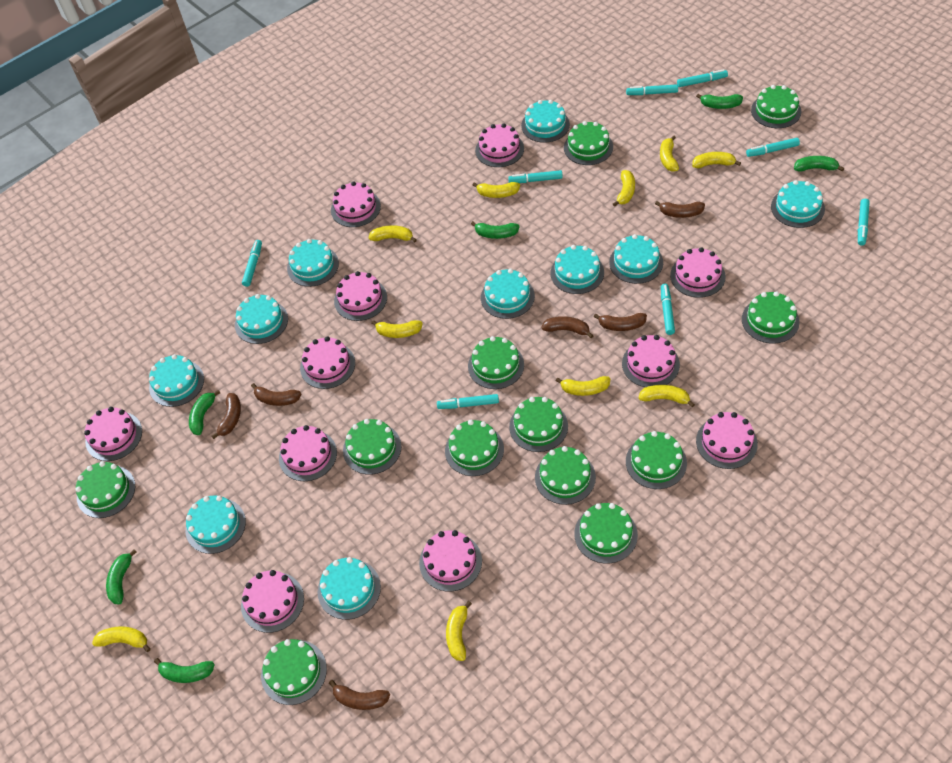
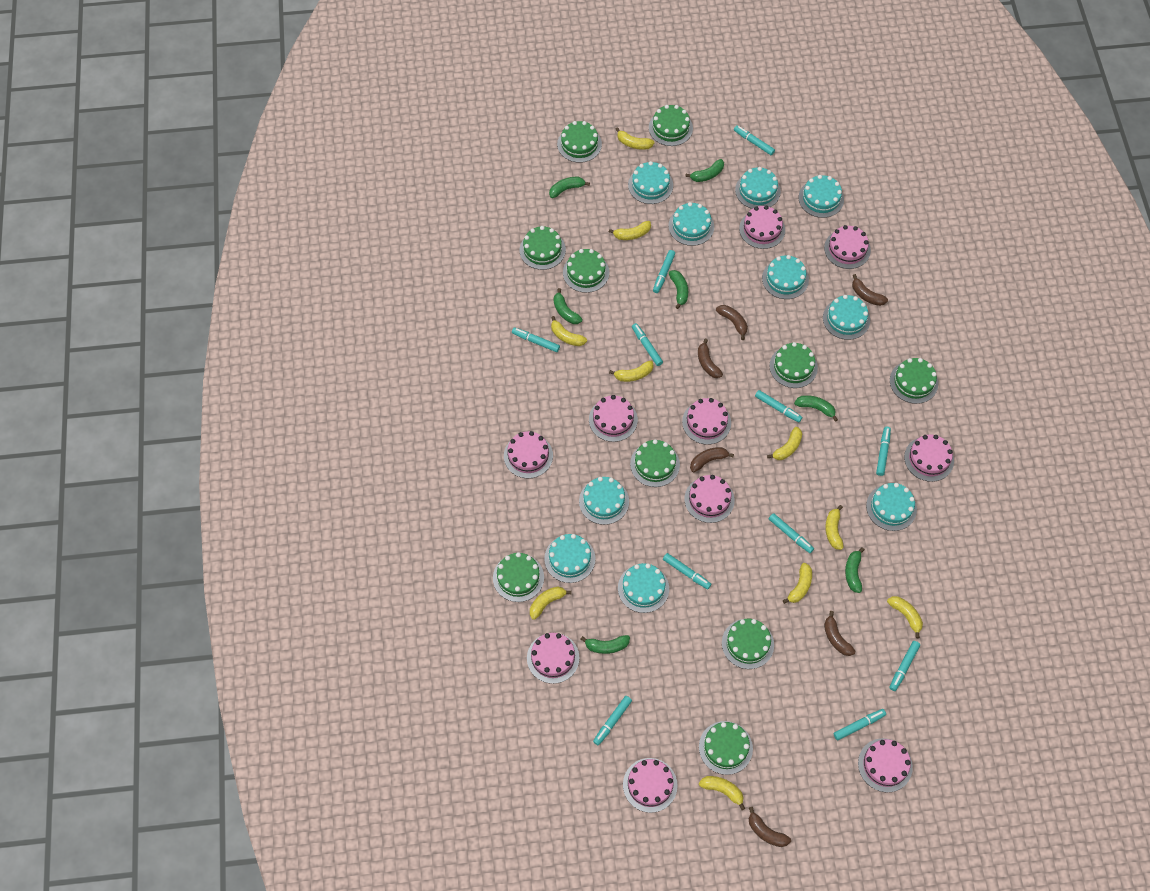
green banana: 6 -> 7
green cake: 12 -> 10
pink cake: 11 -> 10
turquoise marker: 8 -> 11

